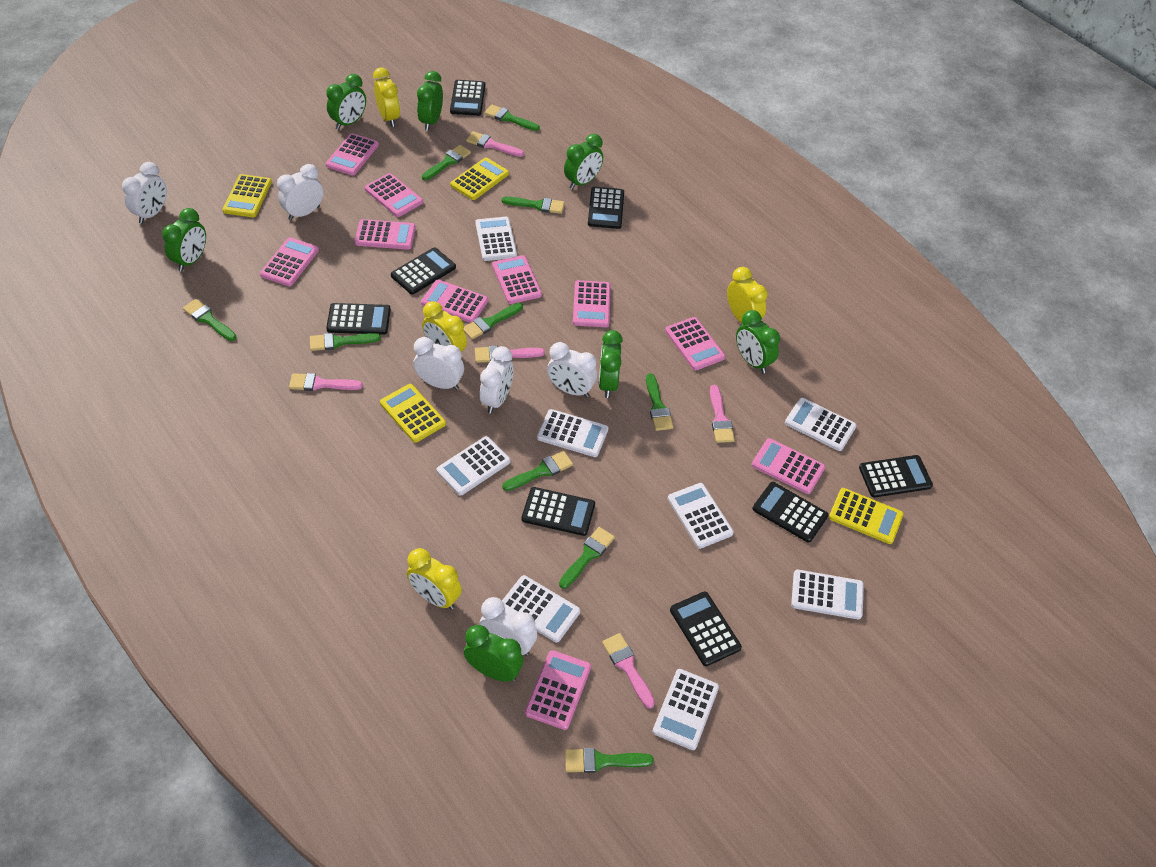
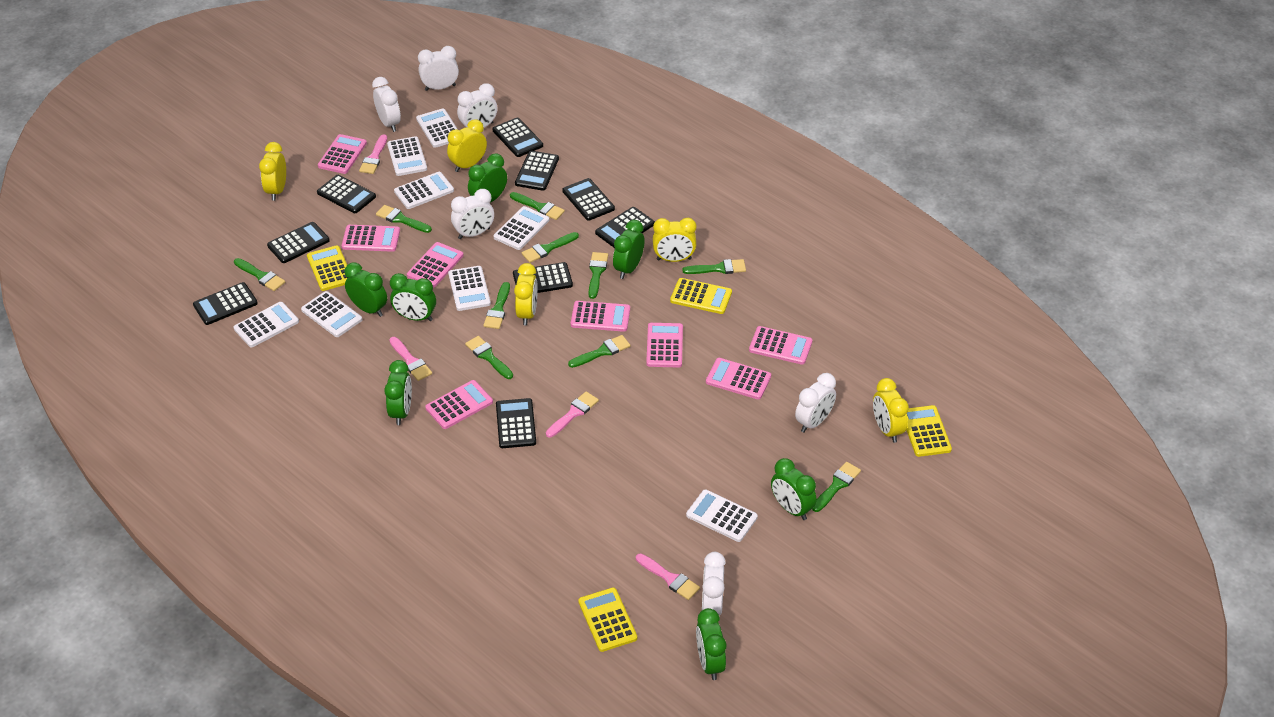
black calculator: 8 -> 9
pink brush: 5 -> 4
pink calculator: 10 -> 8
yellow clock: 4 -> 5

